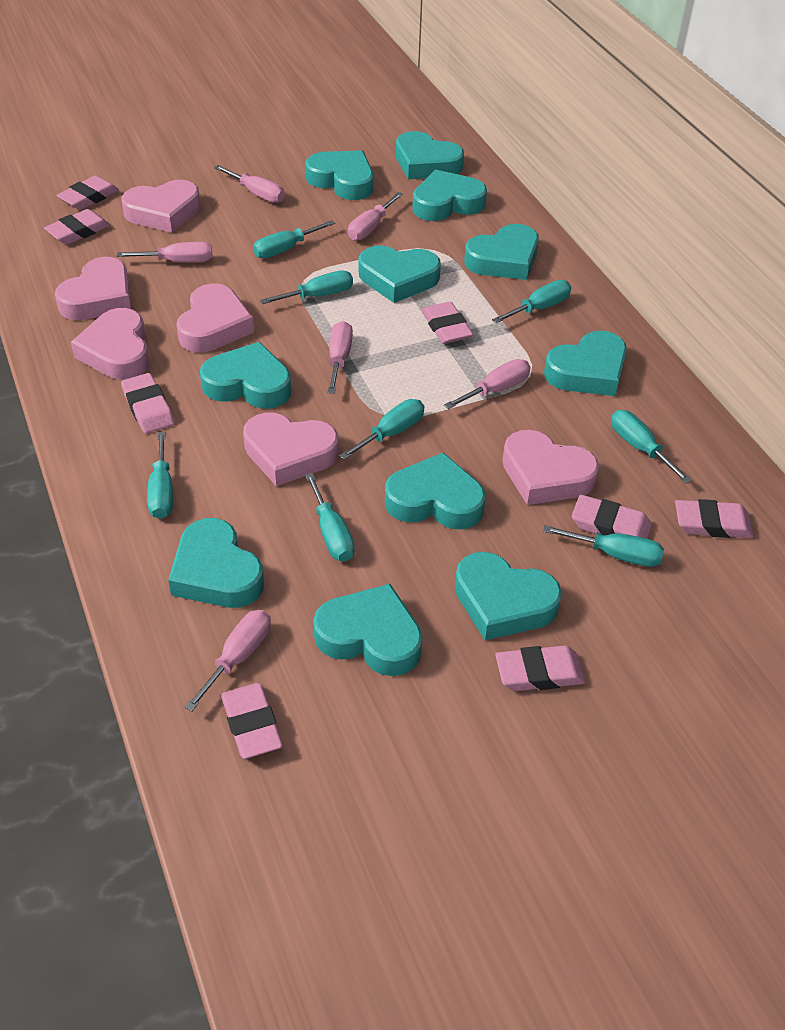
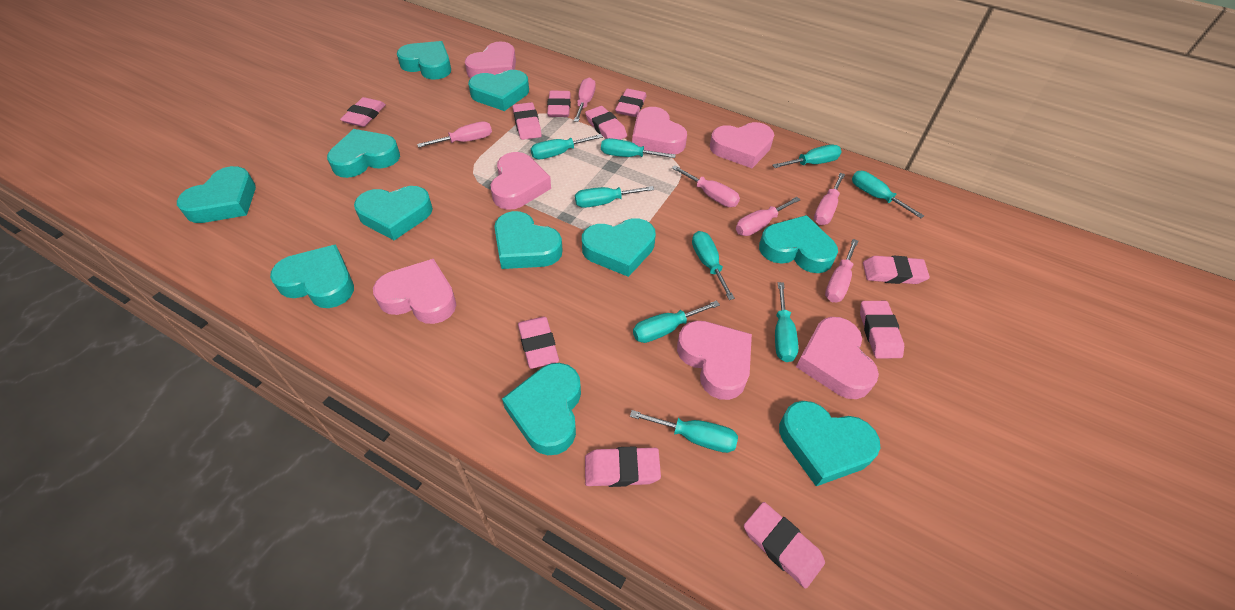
pink eraser: 8 -> 10
pink heart: 6 -> 7
turquoise screwdriver: 8 -> 9

